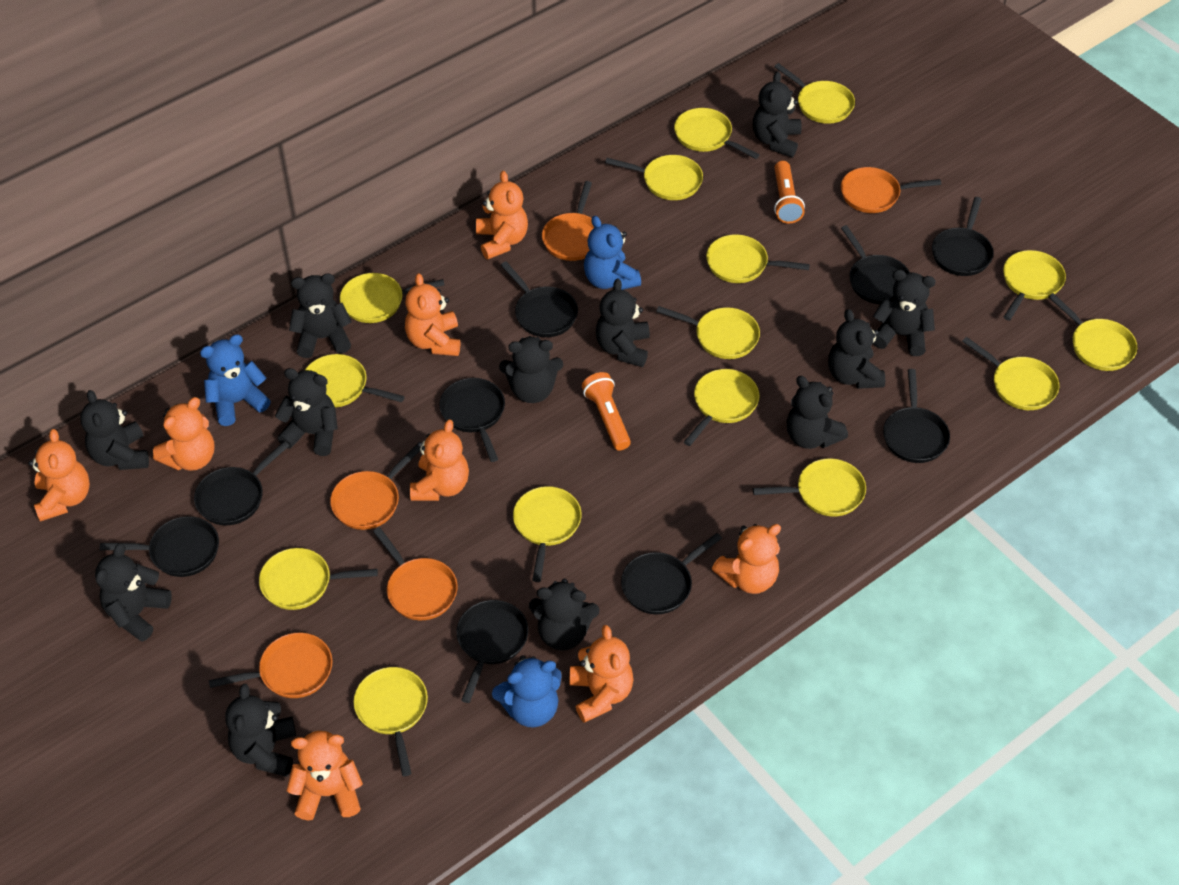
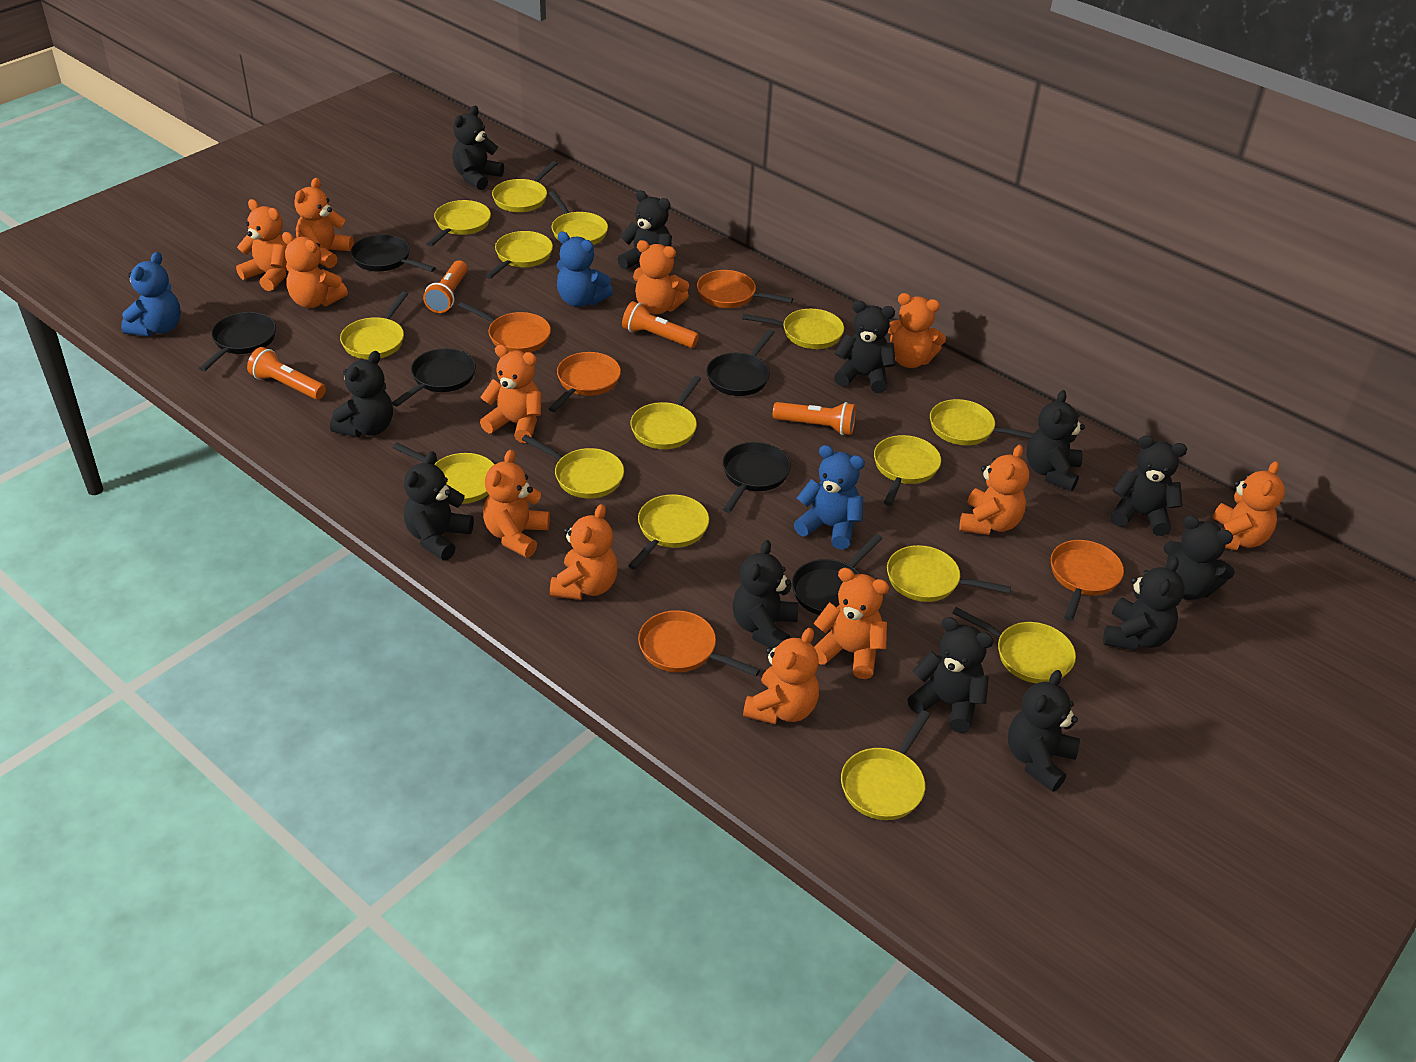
black pan: 9 -> 6
orange flashlight: 2 -> 4
orange teddy bear: 8 -> 12

